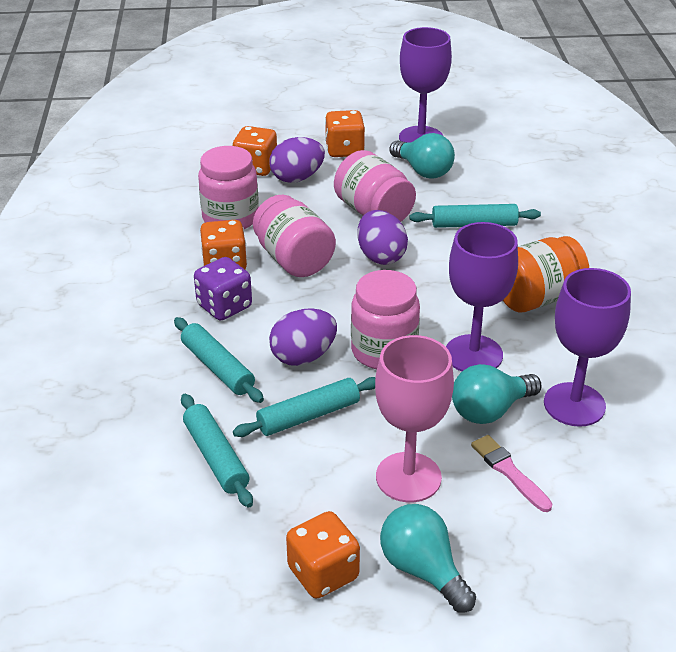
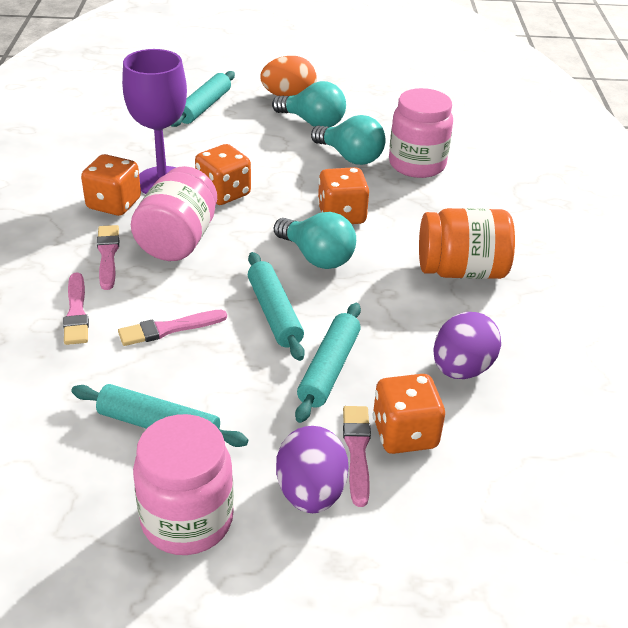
orange egg: 0 -> 1
pink brush: 1 -> 4
pink goblet: 1 -> 0
pink jar: 4 -> 3
purple dice: 1 -> 0
purple egg: 3 -> 2
purple goblet: 3 -> 1

